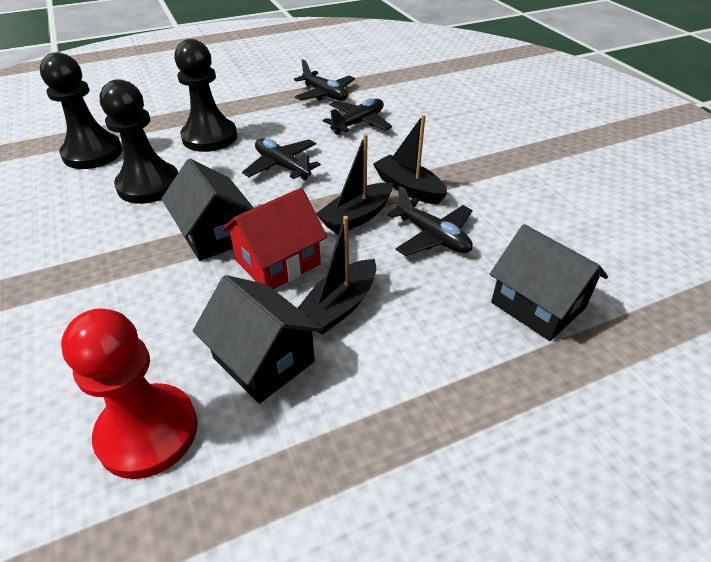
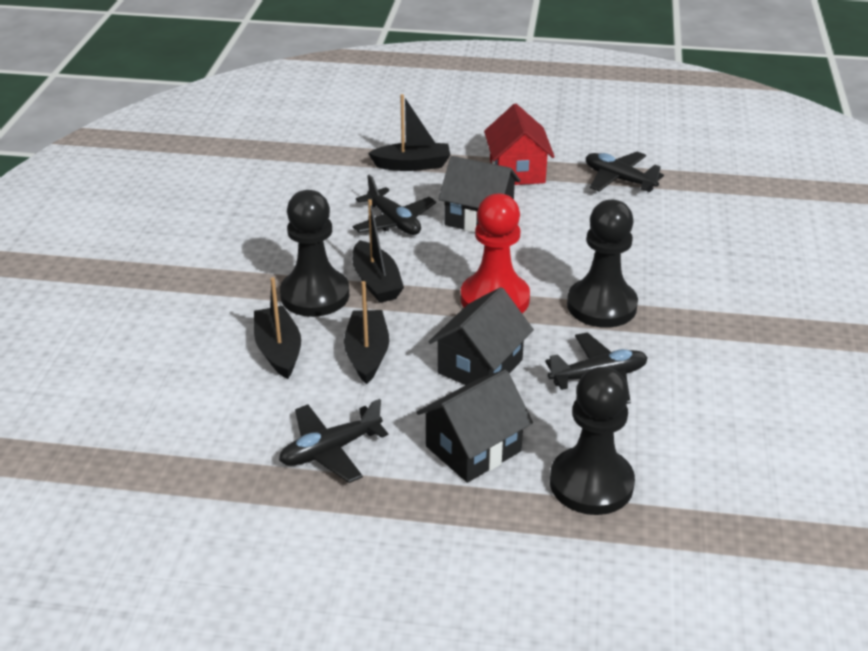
black boat: 3 -> 4

